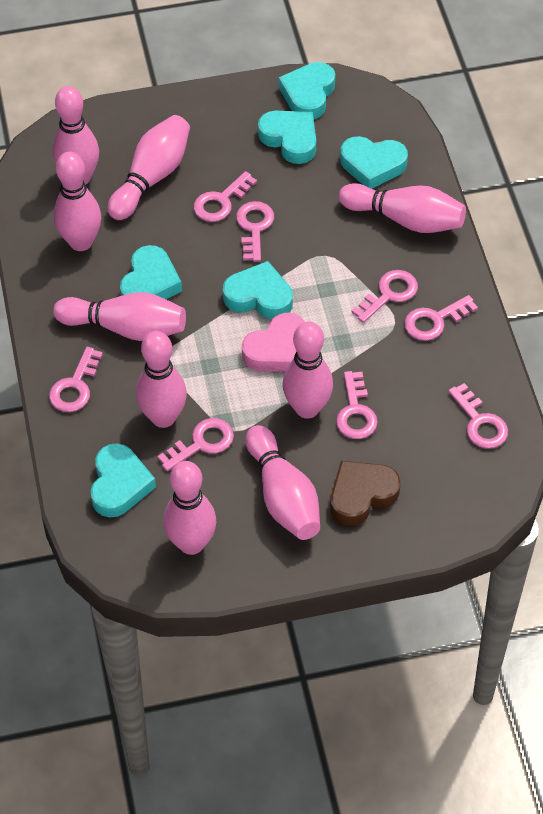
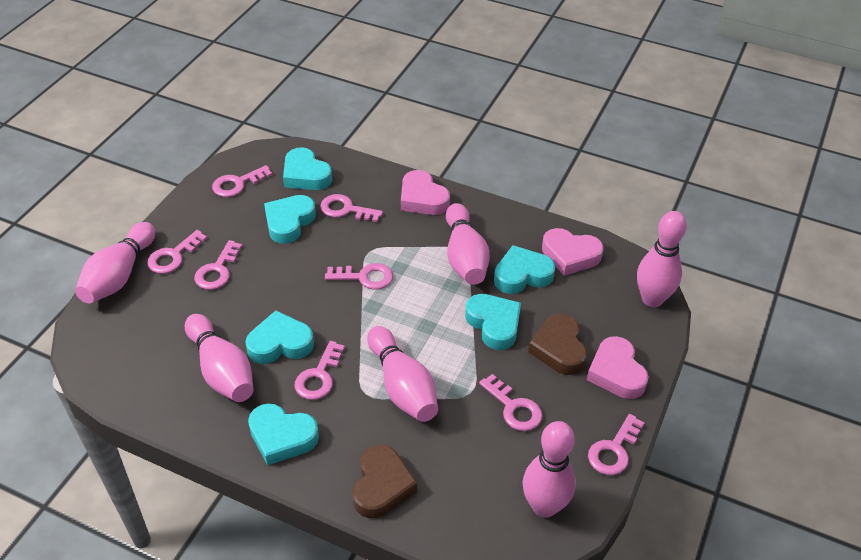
brown heart: 1 -> 2
pink bowling pin: 9 -> 6
pink heart: 1 -> 3

